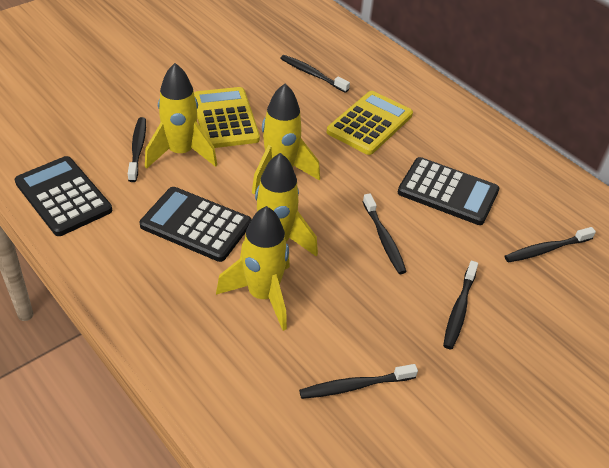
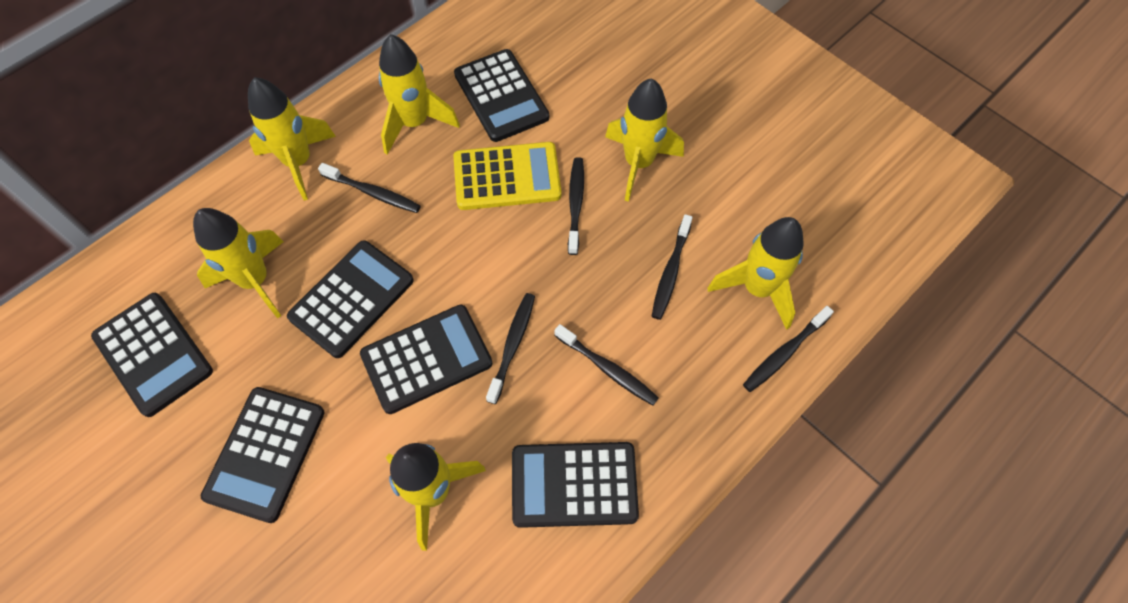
black calculator: 3 -> 6
yellow calculator: 2 -> 1
yellow rocket: 4 -> 6

